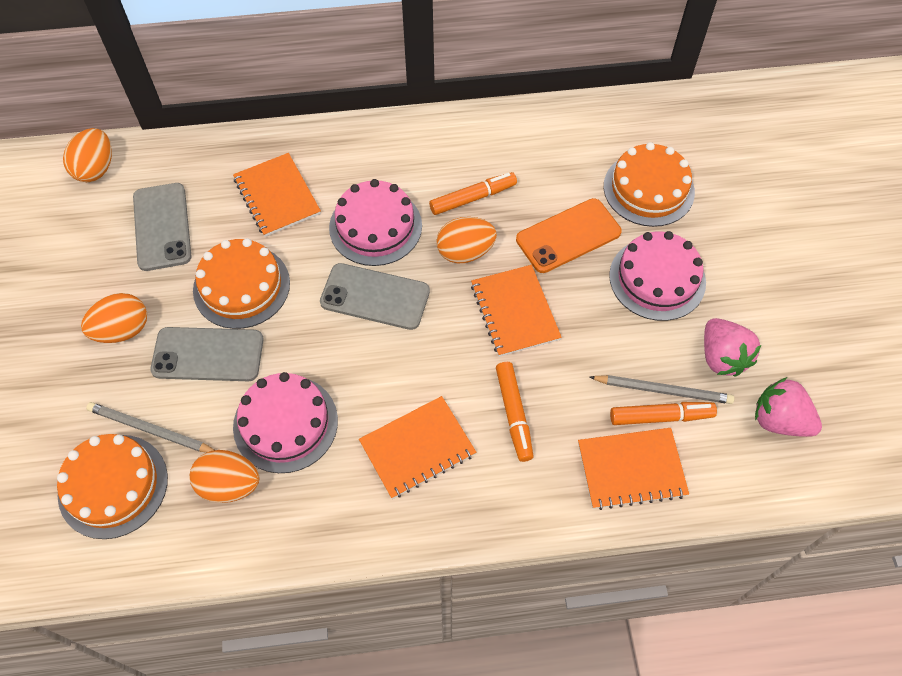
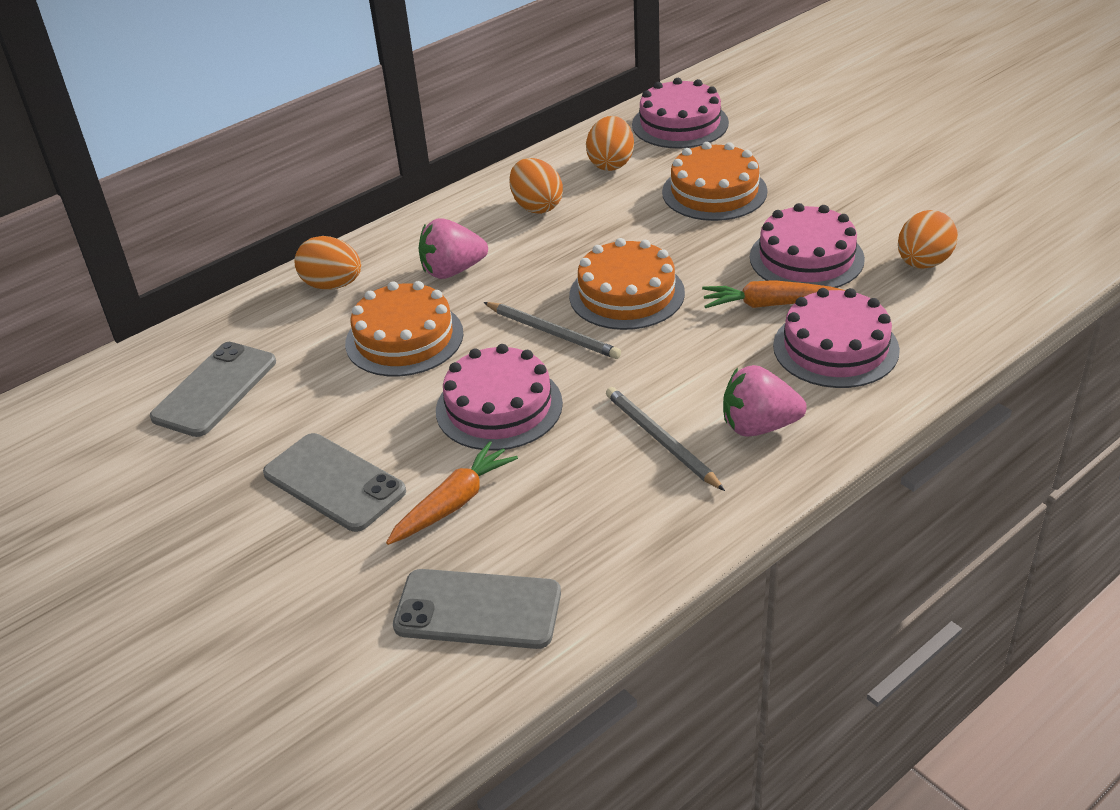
orange carrot: 0 -> 2
orange marker: 3 -> 0
orange notebook: 4 -> 0
orange phone: 1 -> 0
pink cake: 3 -> 4

